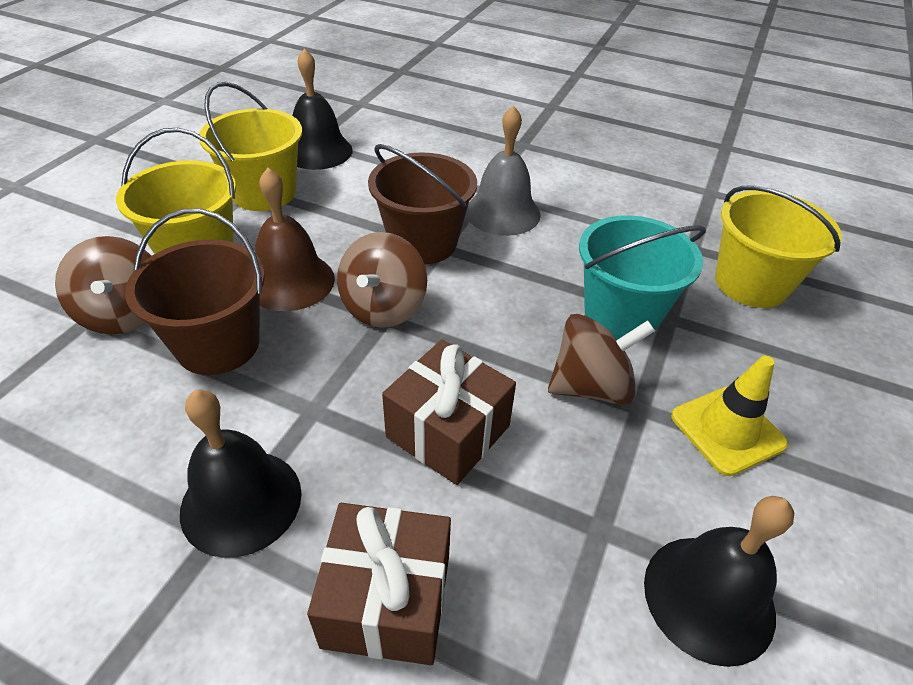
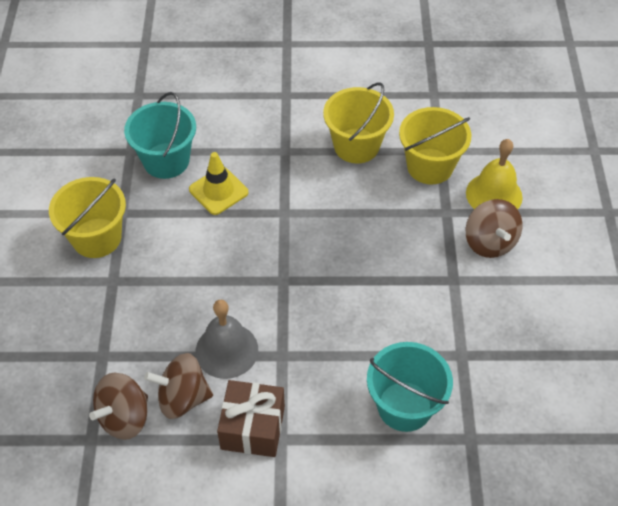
black bell: 3 -> 0
brown bell: 1 -> 0
brown bucket: 2 -> 0
brown gift: 2 -> 1
turquoise bucket: 1 -> 2
yellow bell: 0 -> 1

